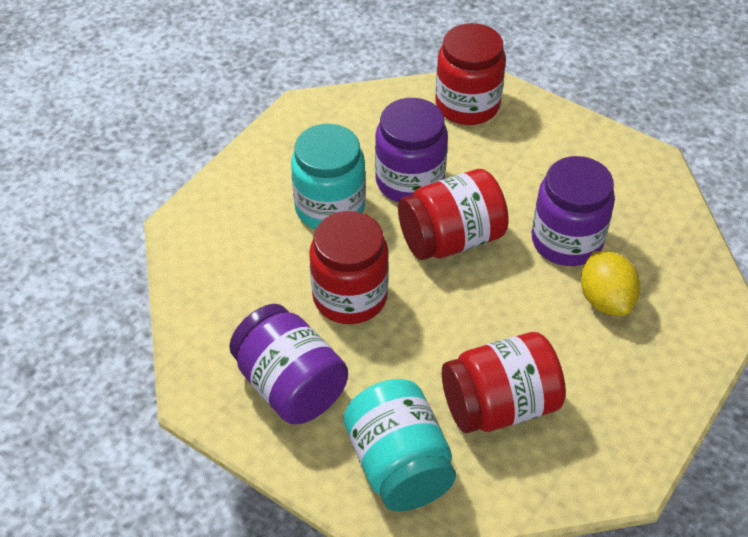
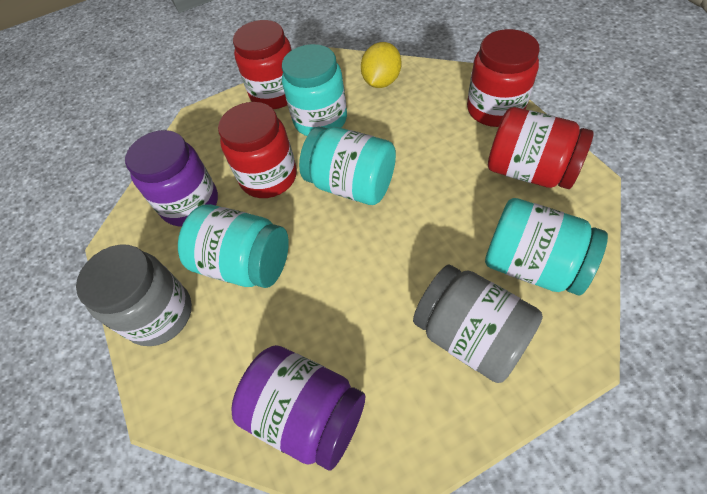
grey jar: 0 -> 2
purple jar: 3 -> 2
turquoise jar: 2 -> 4

